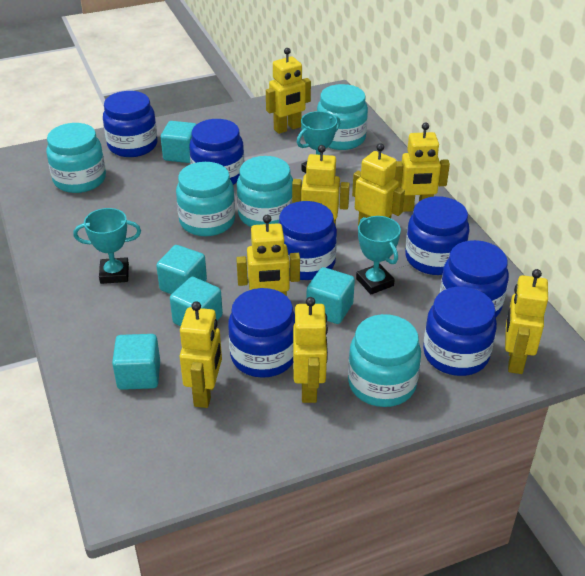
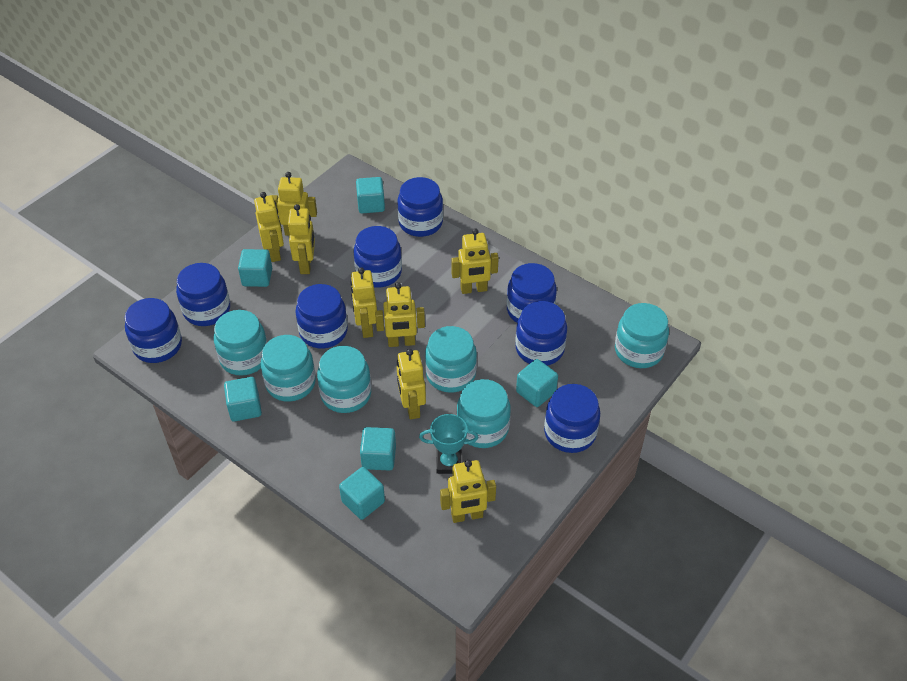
blue jar: 7 -> 8
turquoise cube: 5 -> 6
turquoise jar: 5 -> 6
turquoise trophy: 3 -> 1

